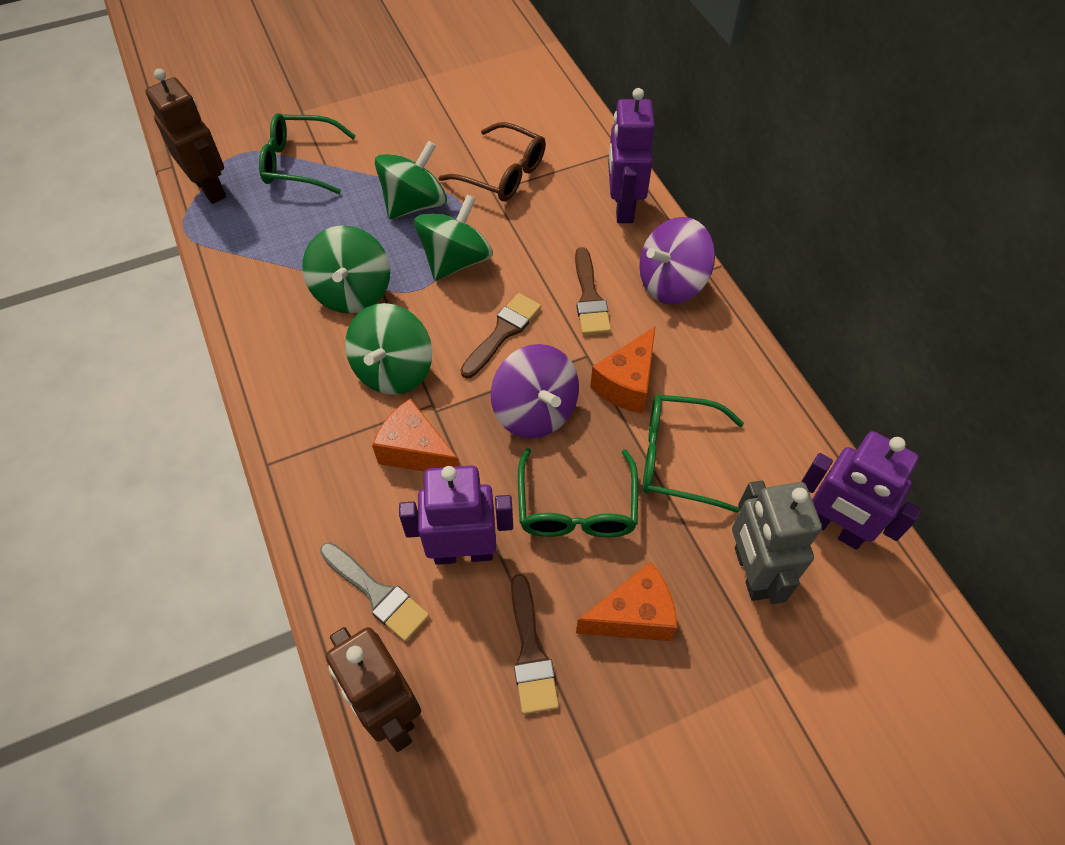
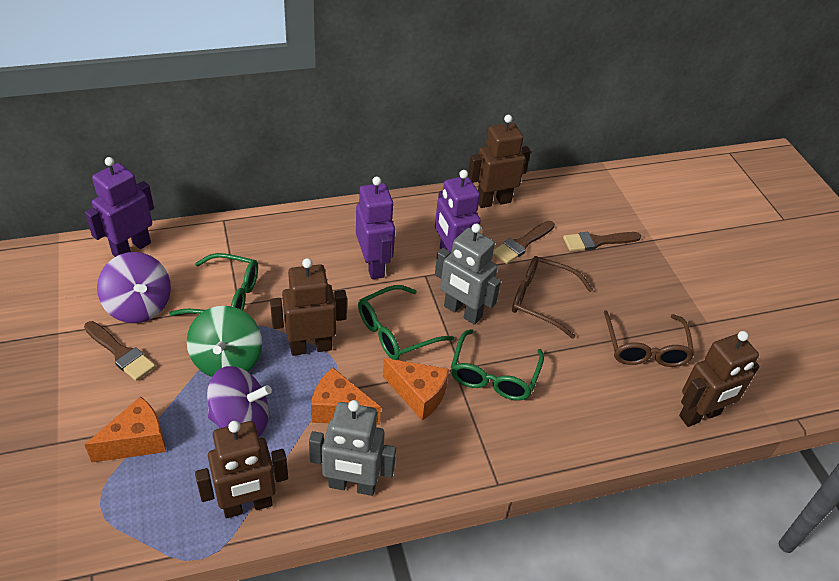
brown glasses: 1 -> 2
brown robot: 2 -> 4
green spinning top: 4 -> 1
grey brush: 1 -> 0
grey robot: 1 -> 2

